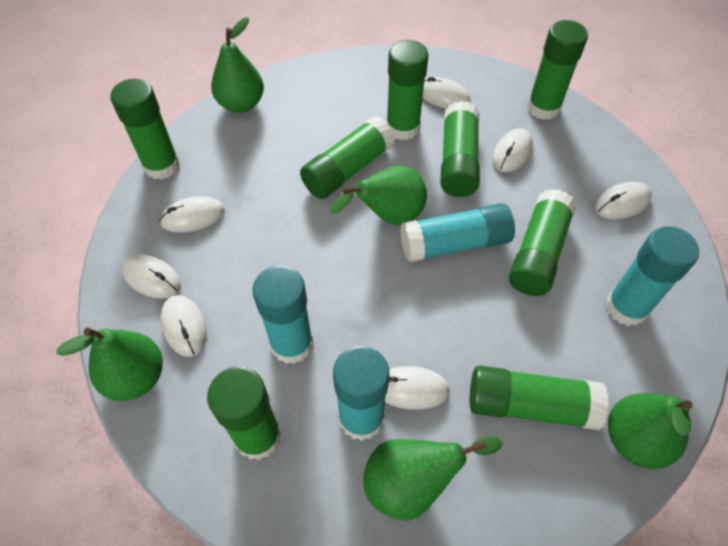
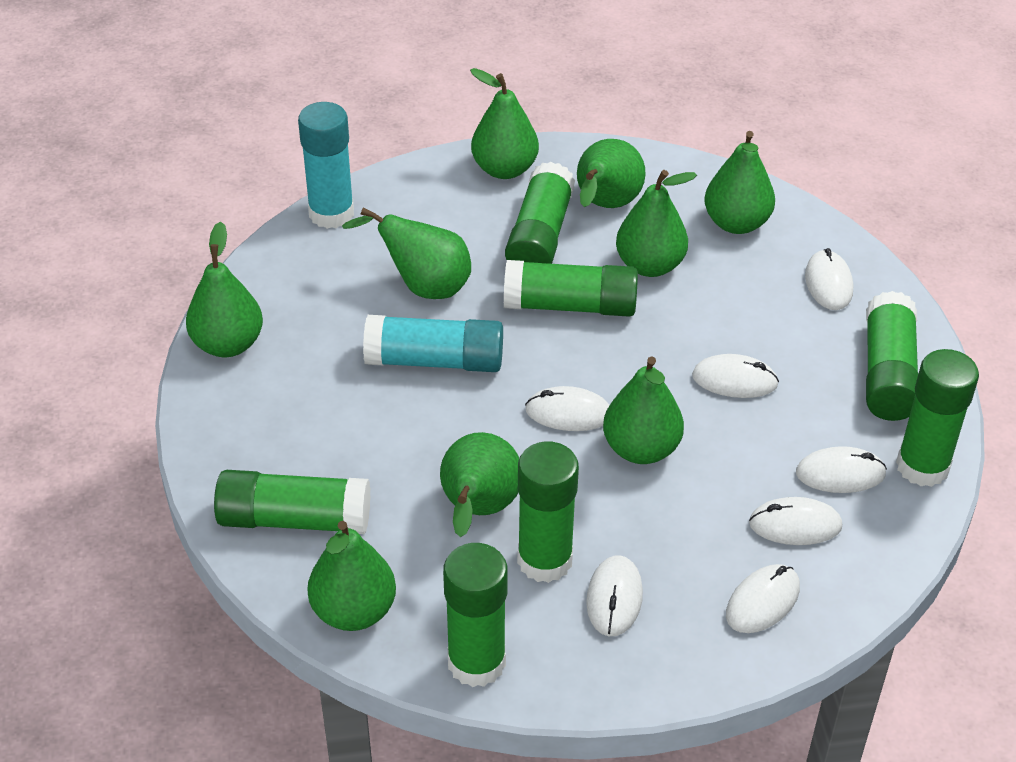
green glue stick: 8 -> 7
green pear: 5 -> 9
turquoise glue stick: 4 -> 2

